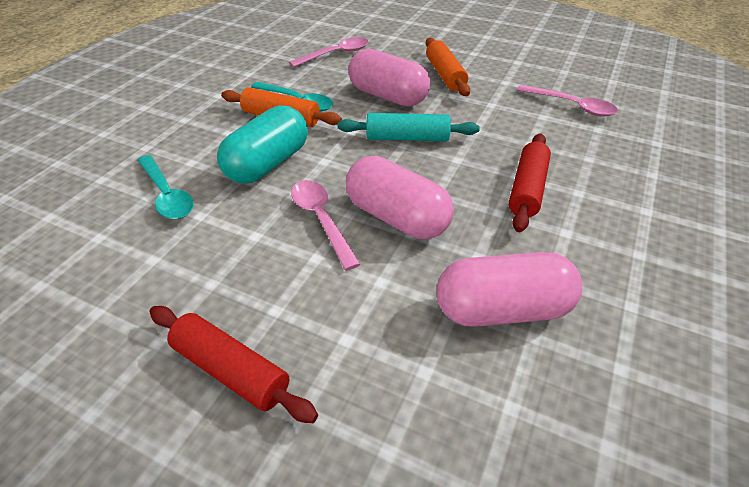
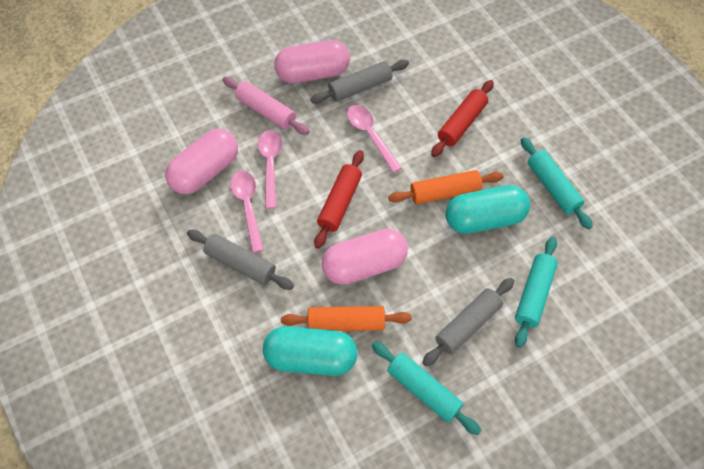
grey rolling pin: 0 -> 3
pink rolling pin: 0 -> 1
turquoise capsule: 1 -> 2
turquoise rolling pin: 1 -> 3
turquoise spoon: 2 -> 0

